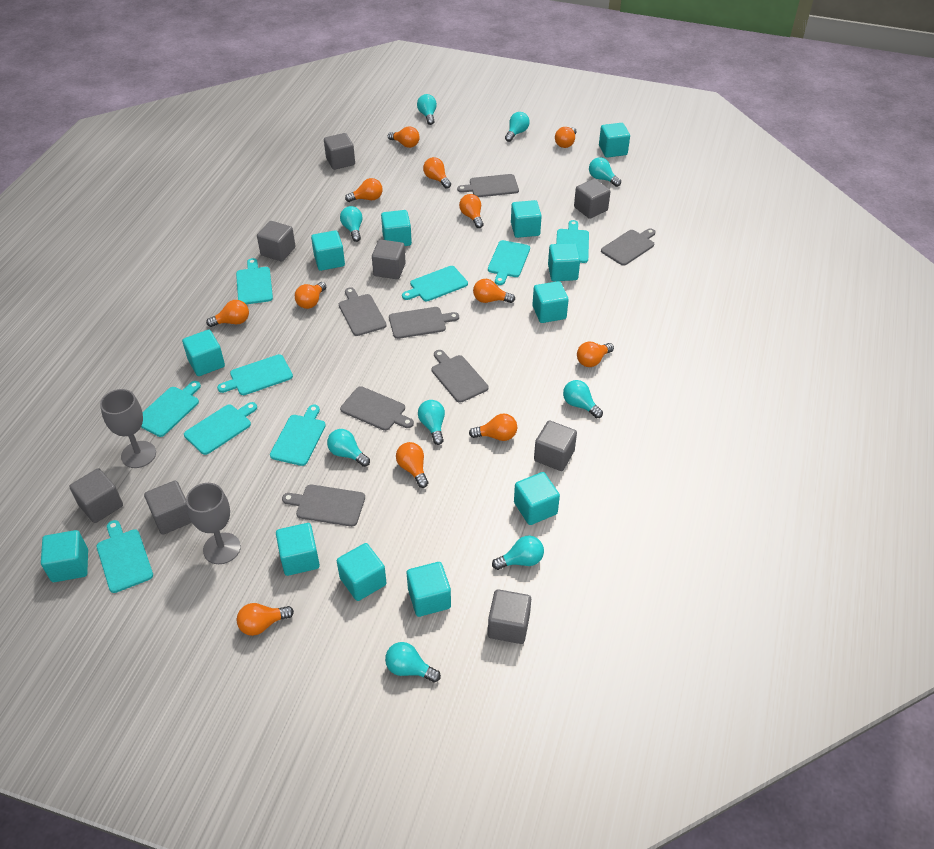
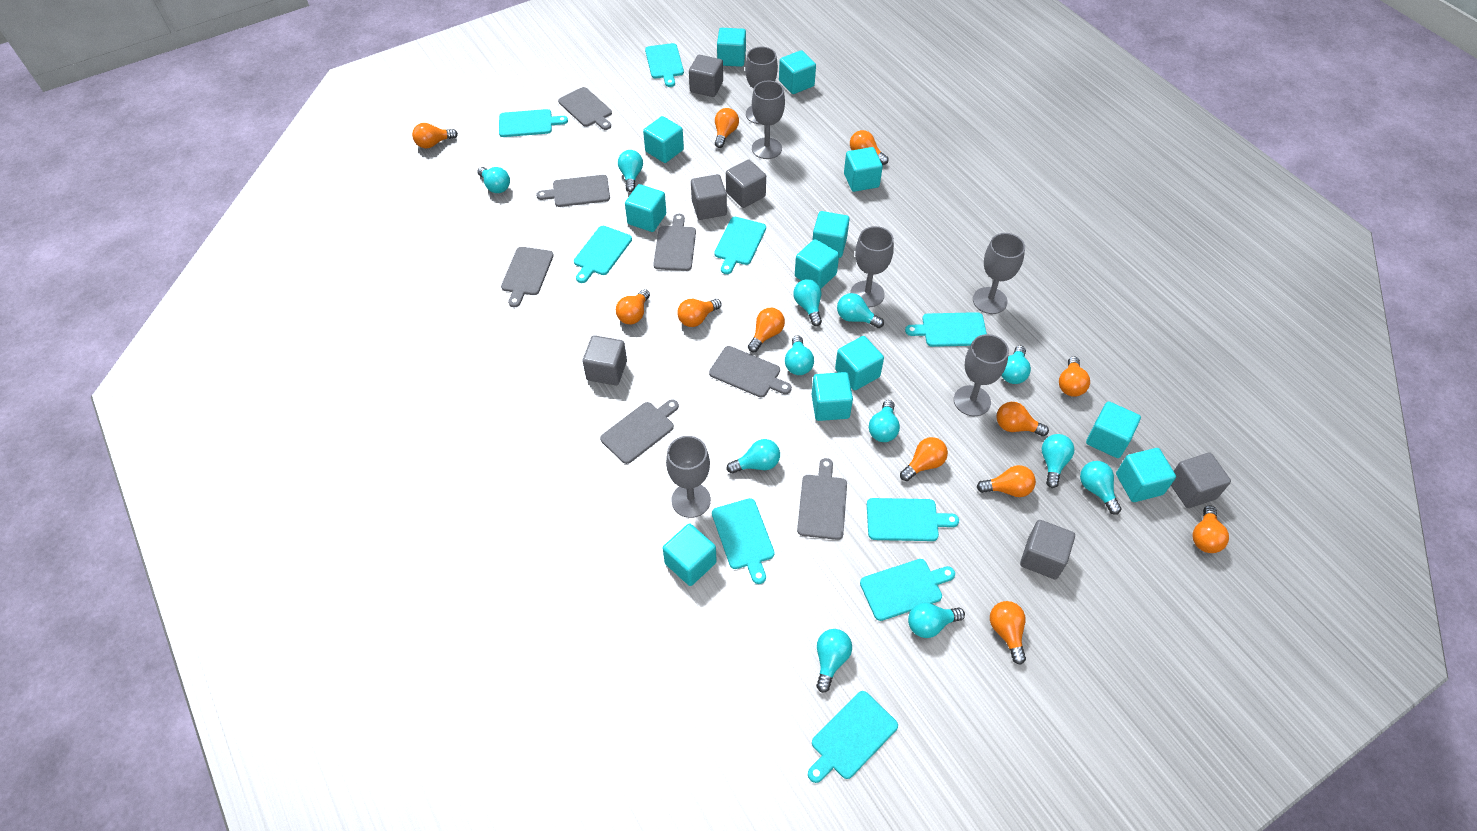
grey cube: 8 -> 6
grey goblet: 2 -> 6
turquoise light bulb: 9 -> 12

